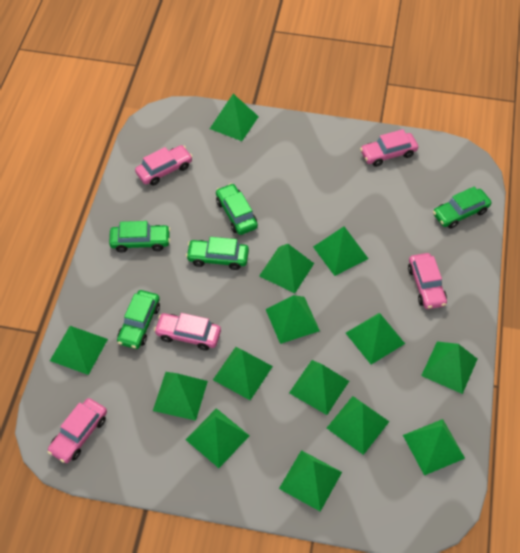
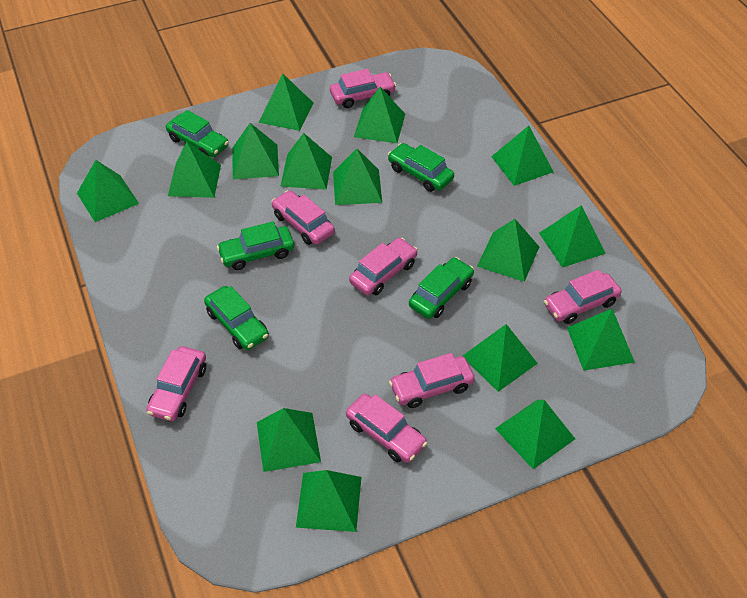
green pyramid: 14 -> 15
pink car: 5 -> 7

